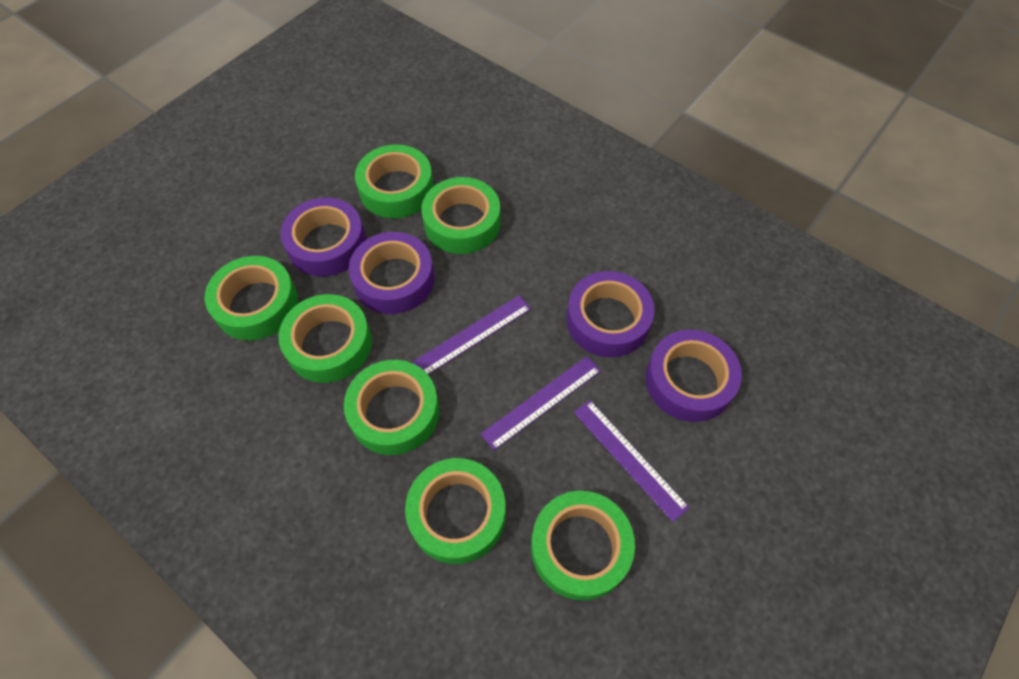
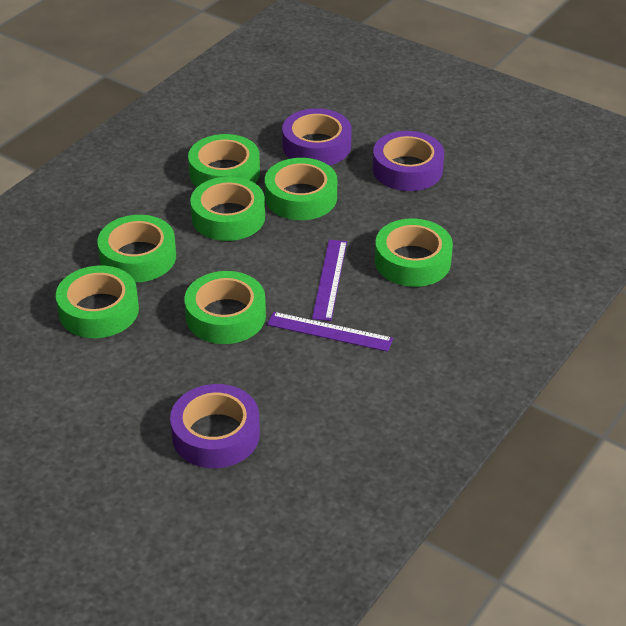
purple ruler: 3 -> 2
purple tape: 4 -> 3

